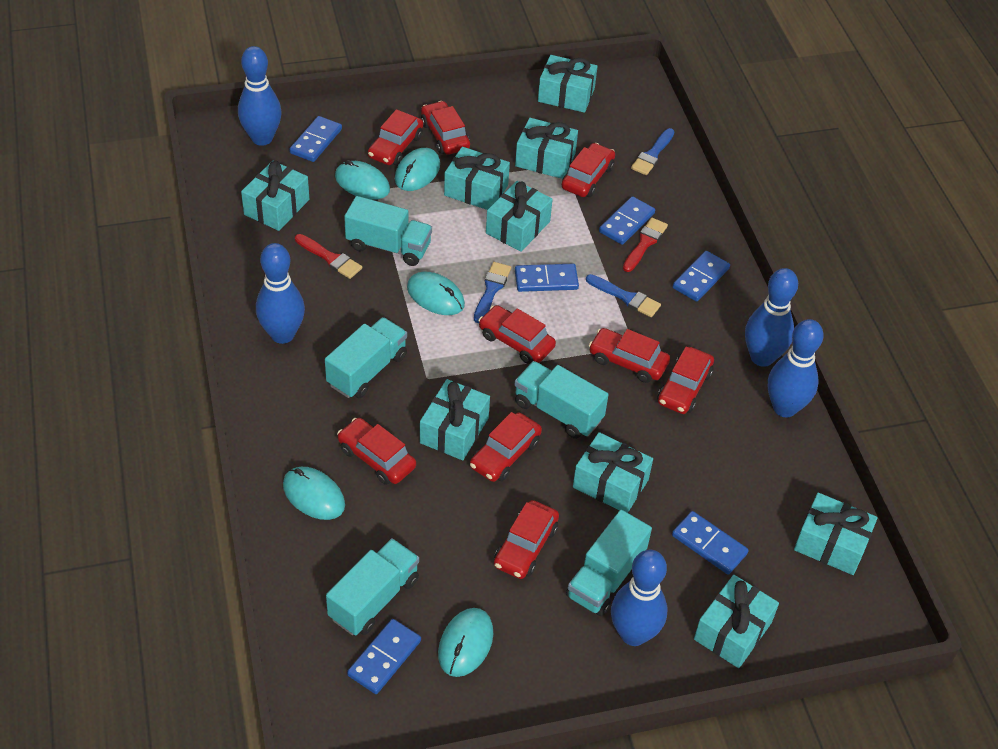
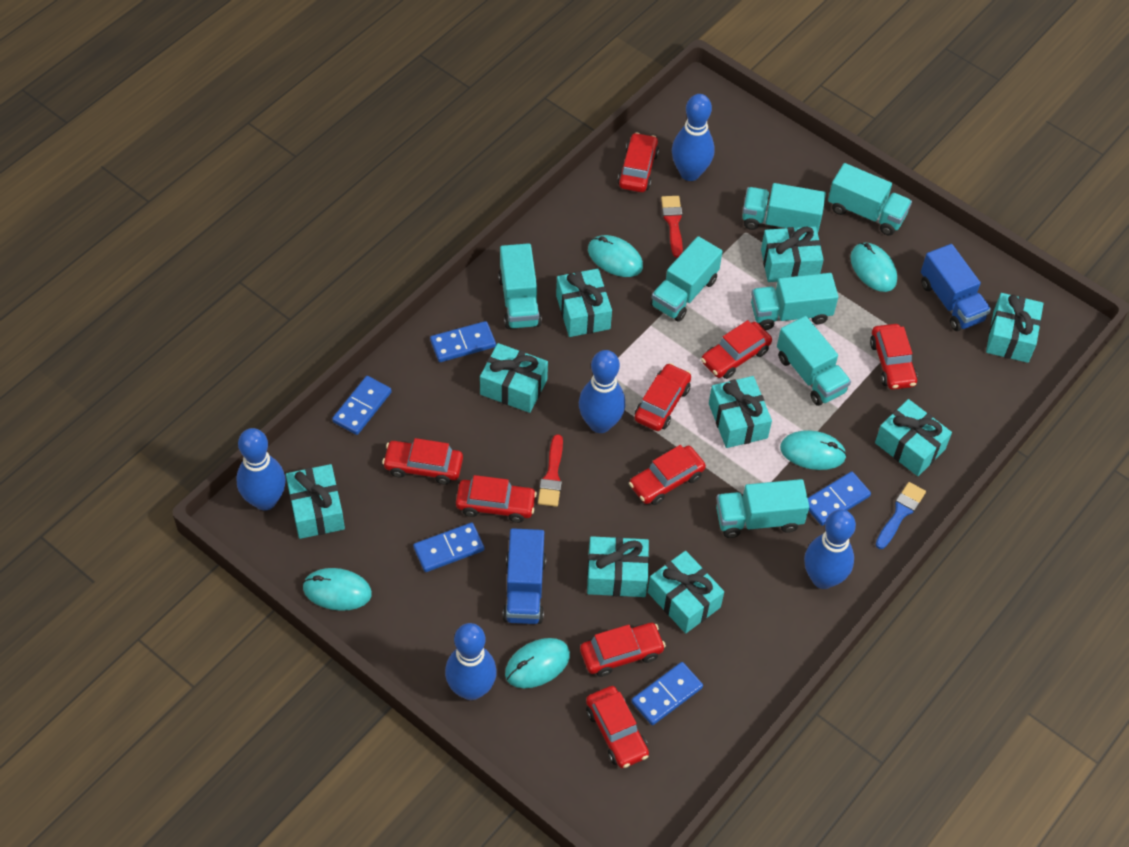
blue brush: 3 -> 1
blue domino: 6 -> 5
blue truck: 0 -> 2
turquoise truck: 5 -> 7

